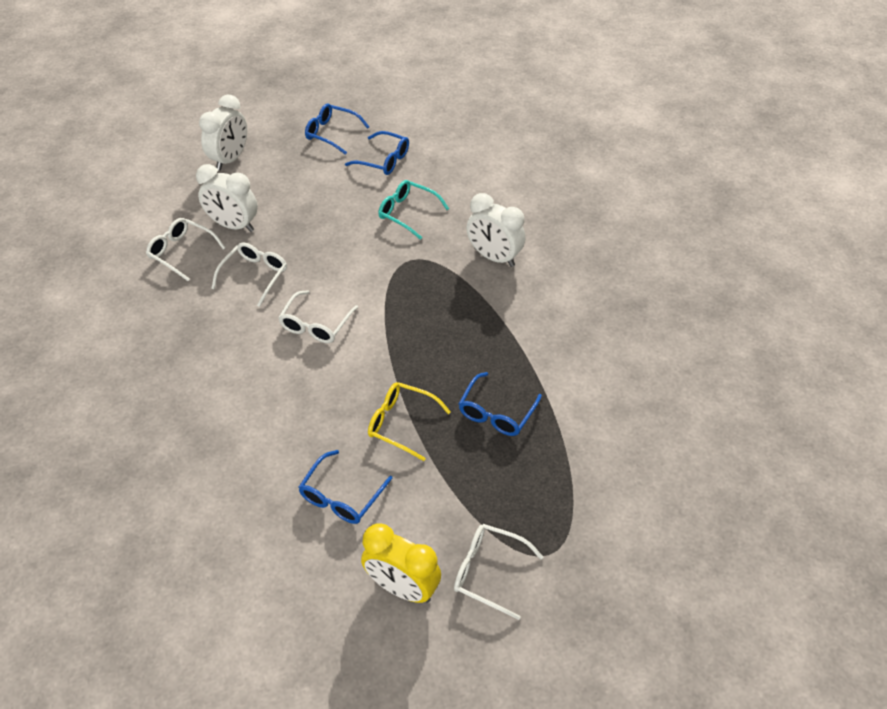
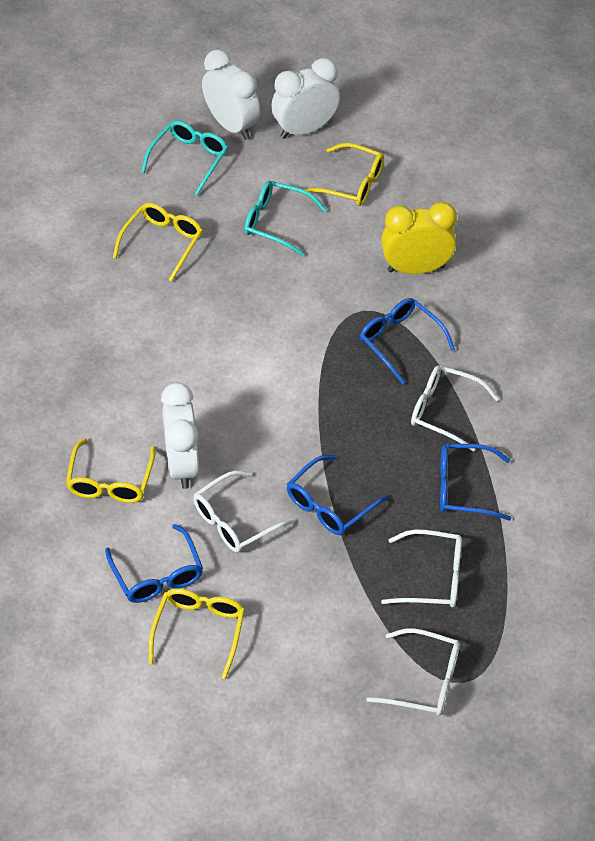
turquoise glasses: 1 -> 2
yellow glasses: 1 -> 4

